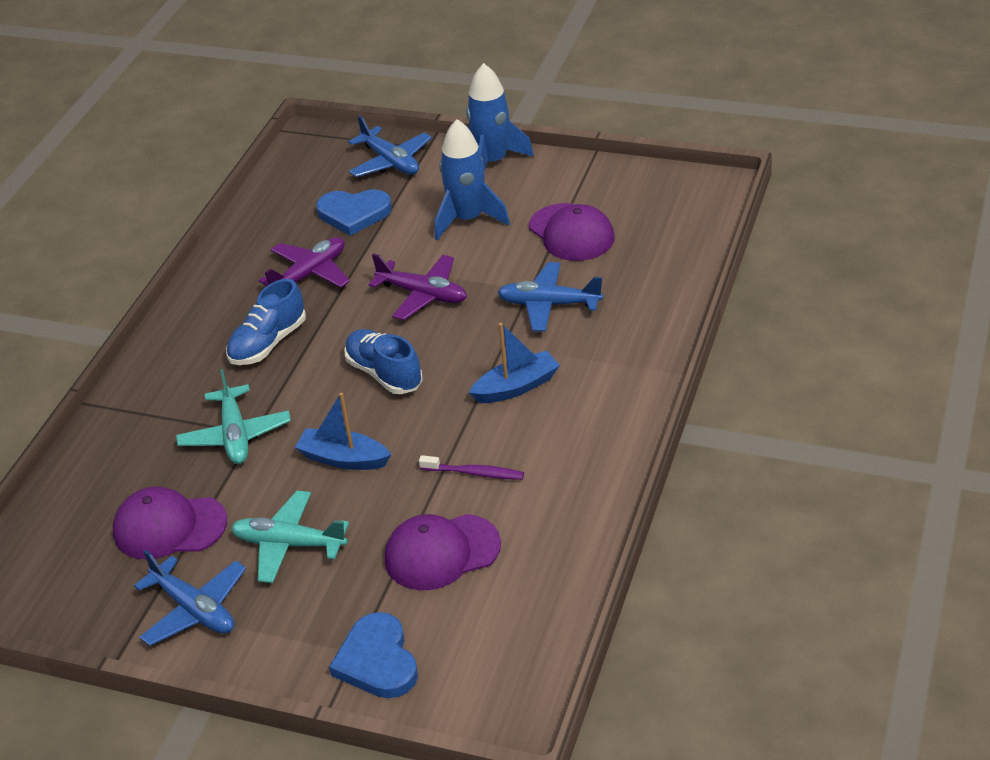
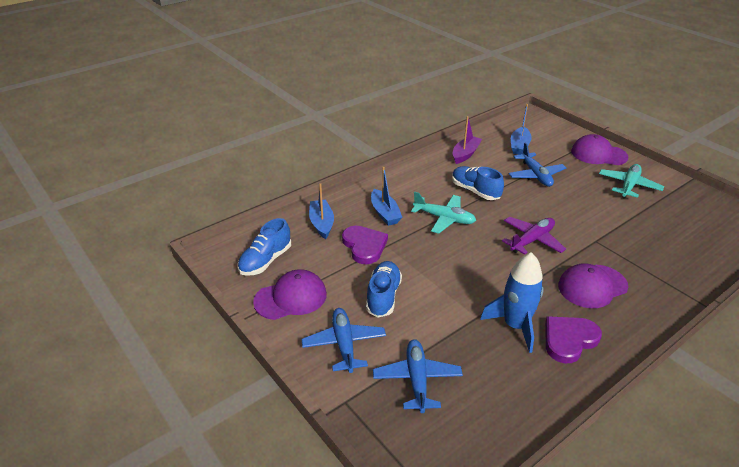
blue boat: 2 -> 3
blue heart: 2 -> 0
blue rocket: 2 -> 1
blue shoe: 2 -> 3
purple boat: 0 -> 1
purple heart: 0 -> 2
purple plane: 2 -> 1
purple toothbrush: 1 -> 0

